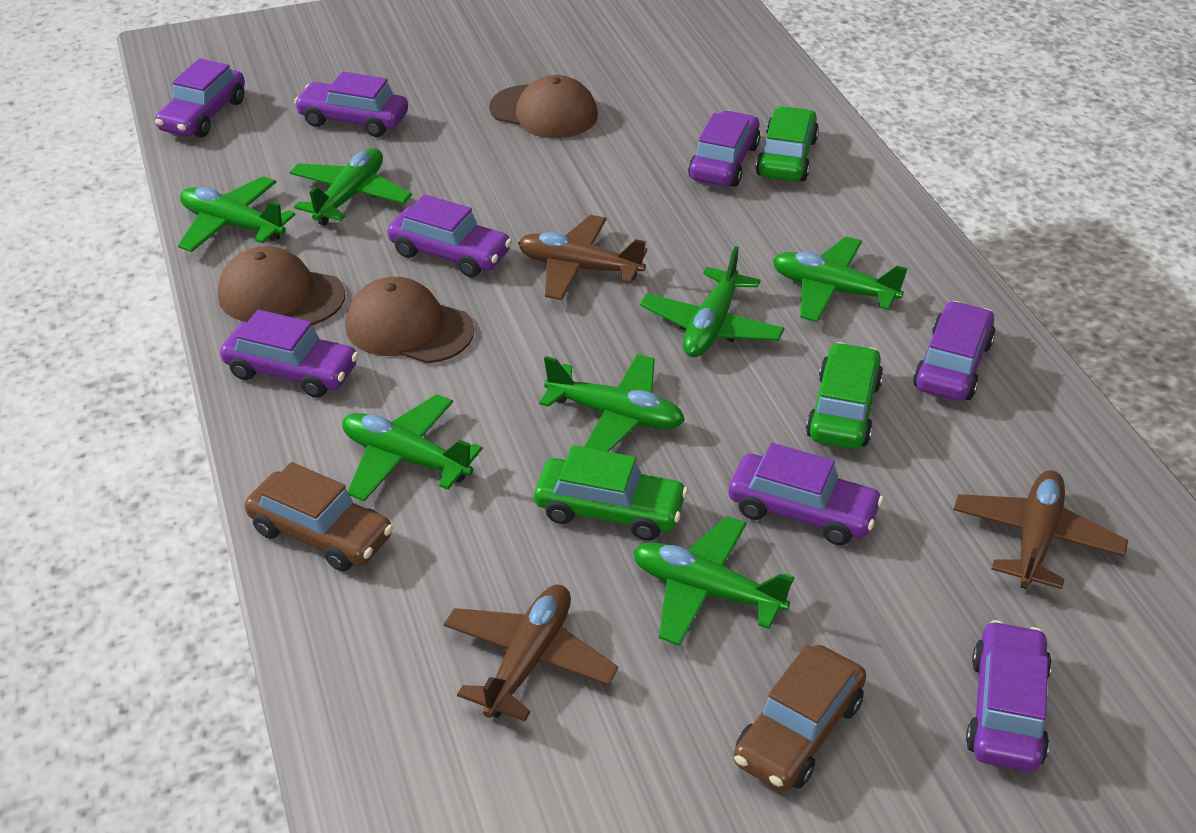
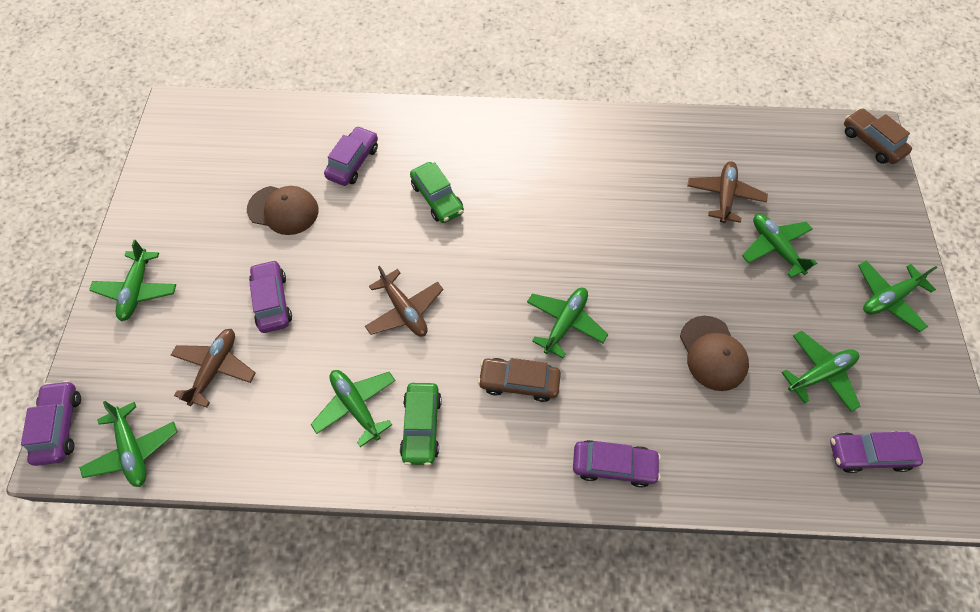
brown cap: 3 -> 2
green car: 3 -> 2
purple car: 8 -> 5

